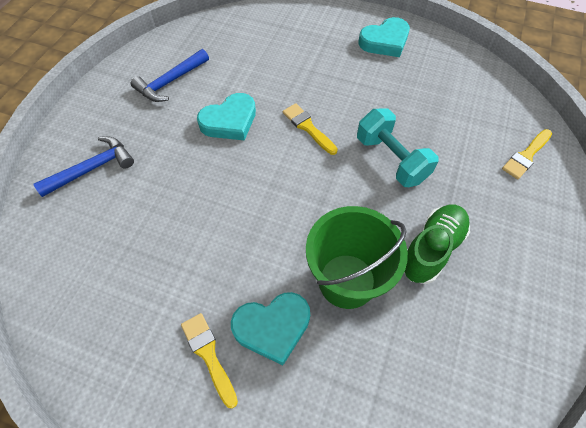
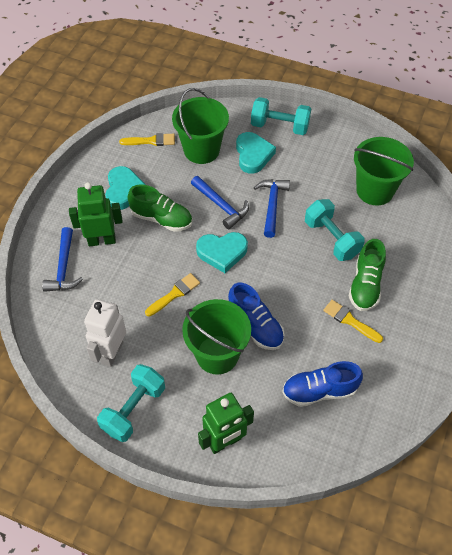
blue hammer: 2 -> 3
blue shoe: 0 -> 2
green bucket: 1 -> 3
green robot: 0 -> 2
green shoe: 1 -> 2
turquoise dumbbell: 1 -> 3
white robot: 0 -> 1

